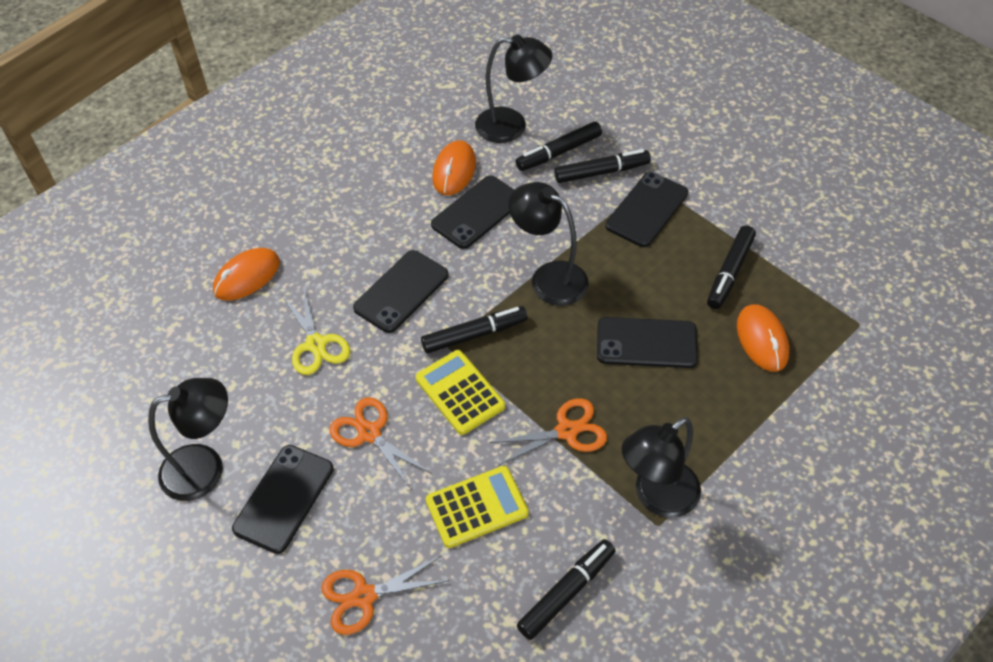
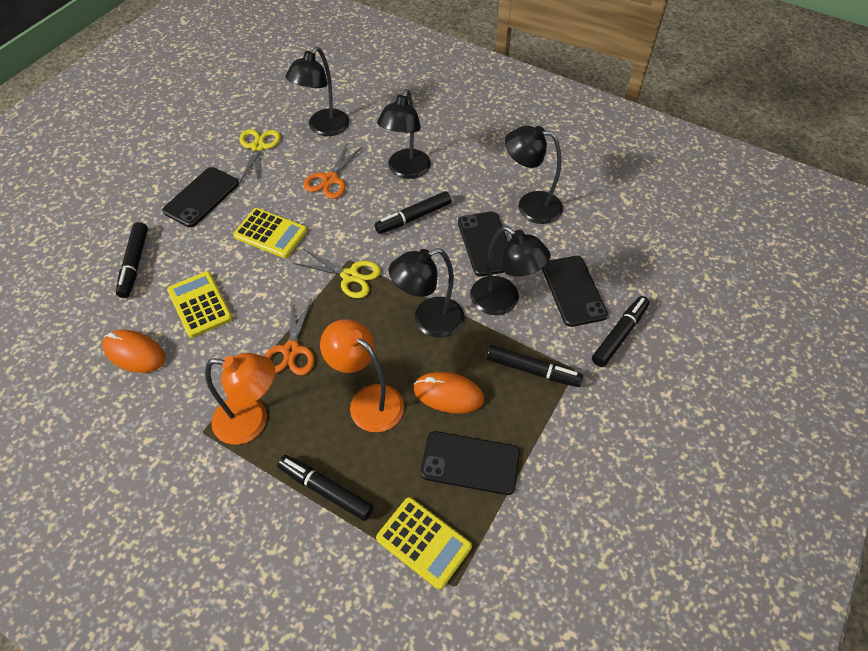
black lamp: 4 -> 5
black phone: 5 -> 4
orange lamp: 0 -> 2
orange mouse: 3 -> 2
orange scissors: 3 -> 2
yellow calculator: 2 -> 3
yellow scissors: 1 -> 2

